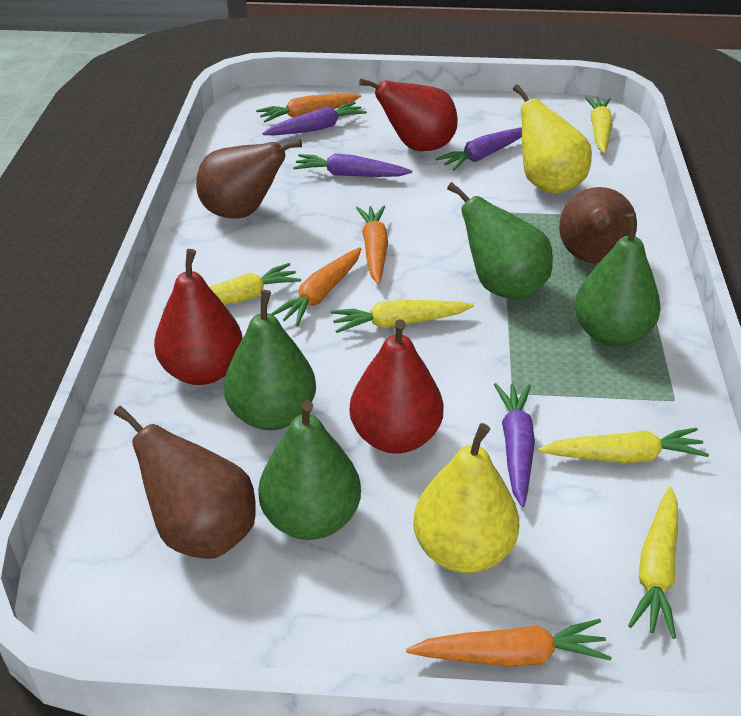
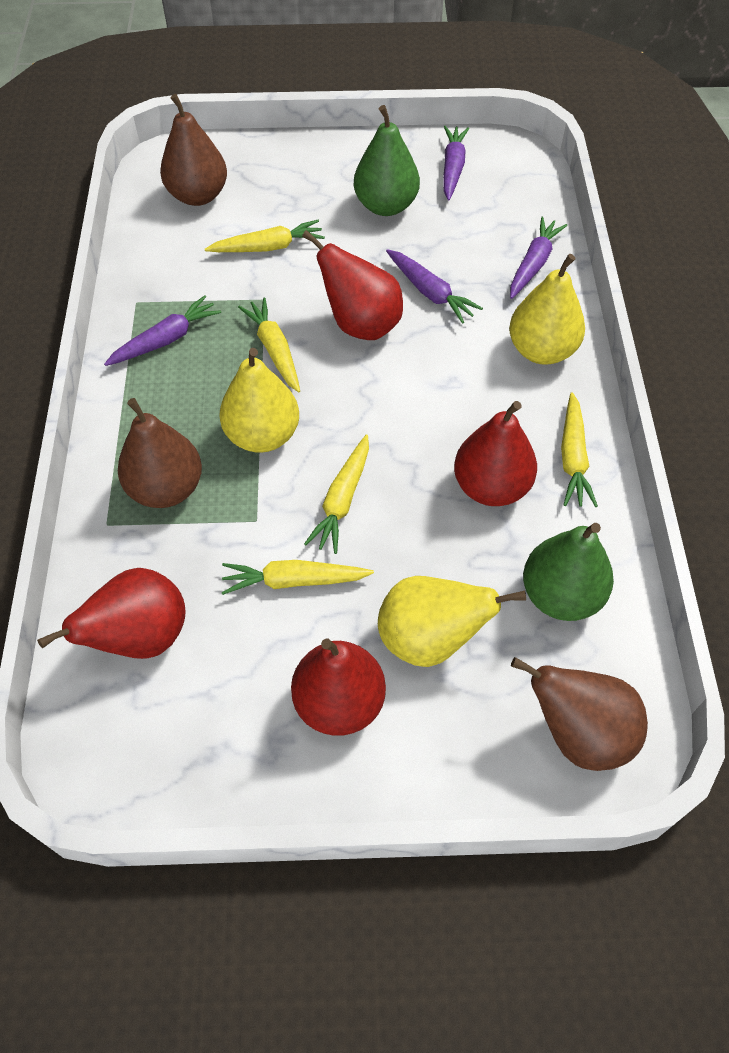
green pear: 4 -> 2
orange carrot: 4 -> 0
red pear: 3 -> 4
yellow pear: 2 -> 3

